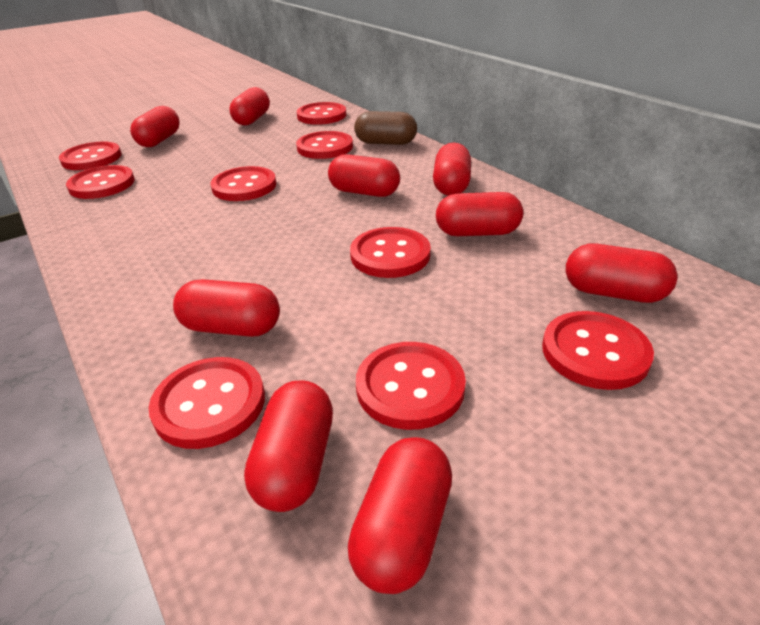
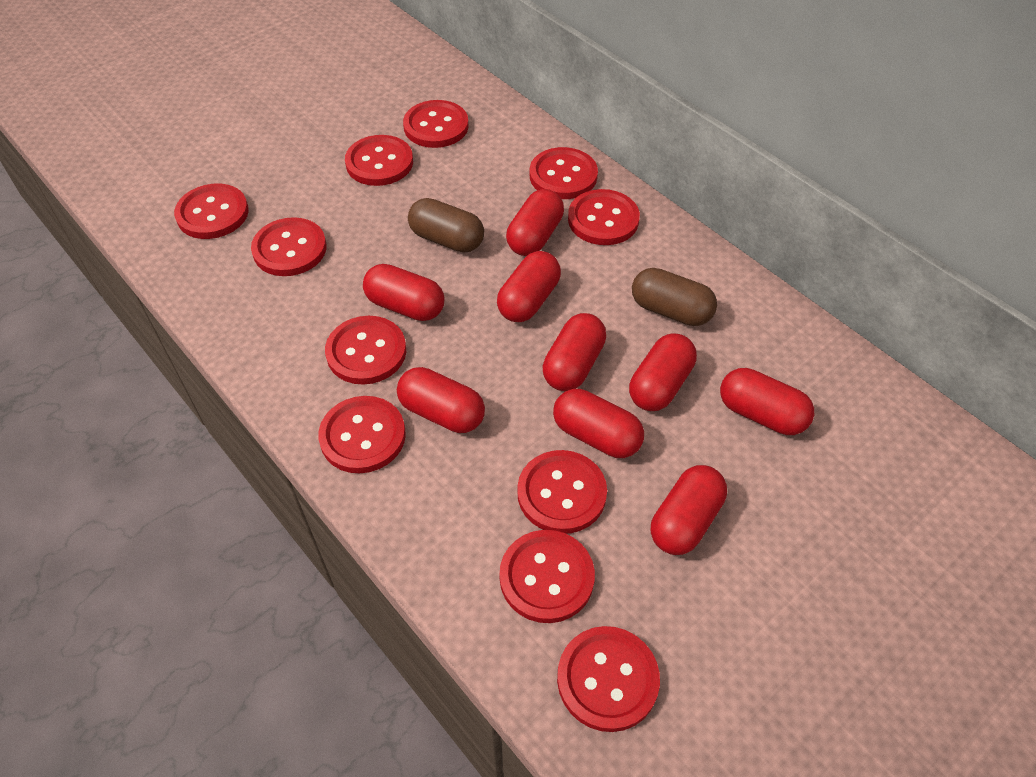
brown capsule: 1 -> 2
red button: 9 -> 11

